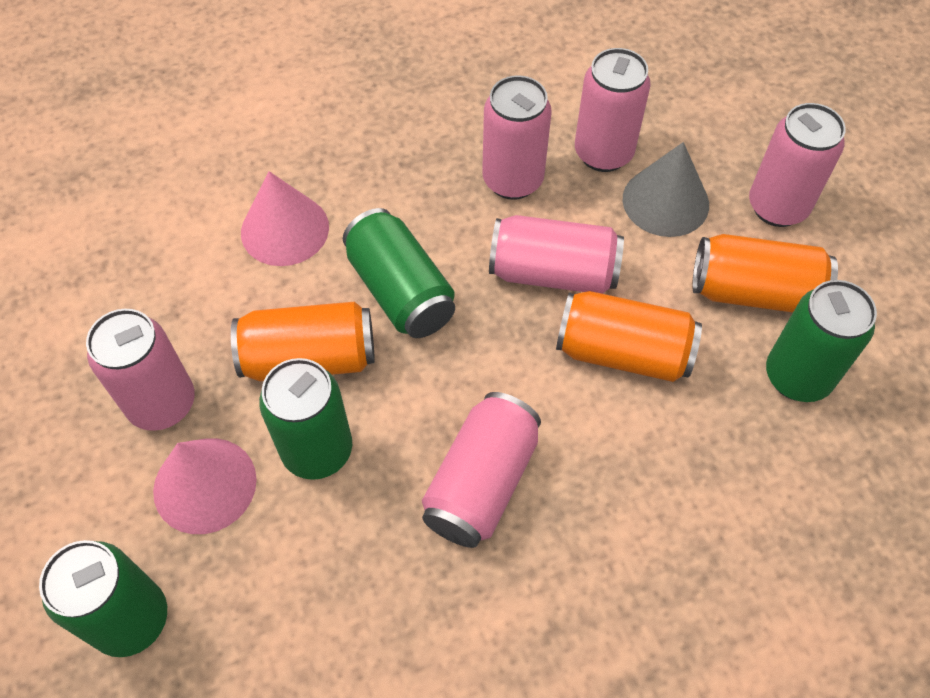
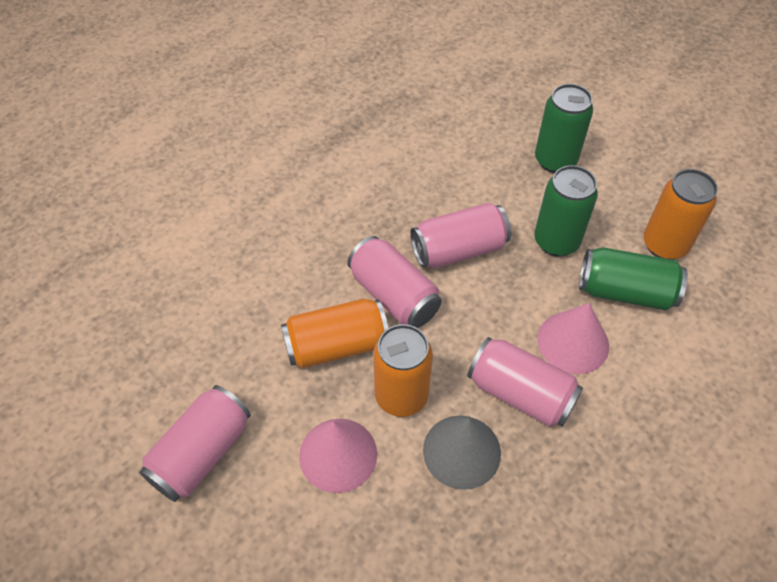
green can: 4 -> 3
pink can: 6 -> 4

